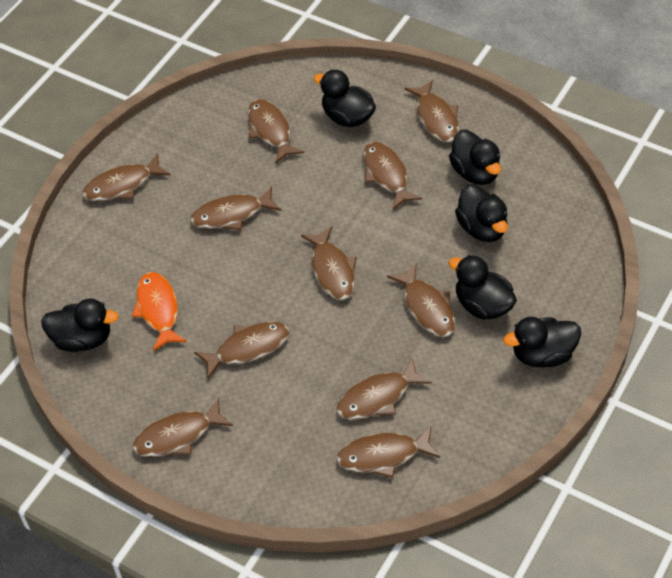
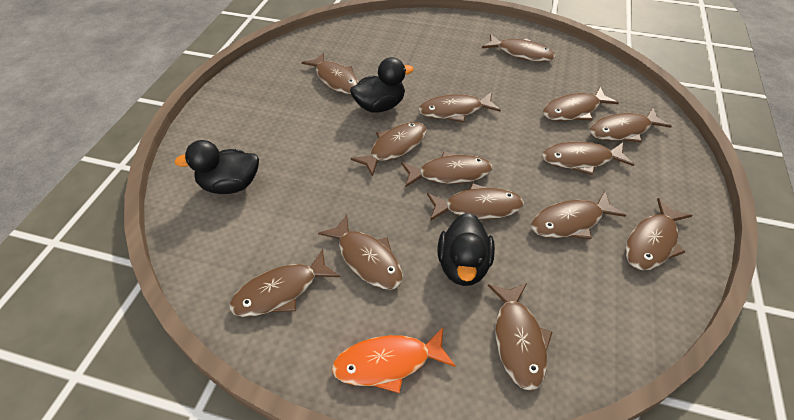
black duck: 6 -> 3
brown fish: 11 -> 14

